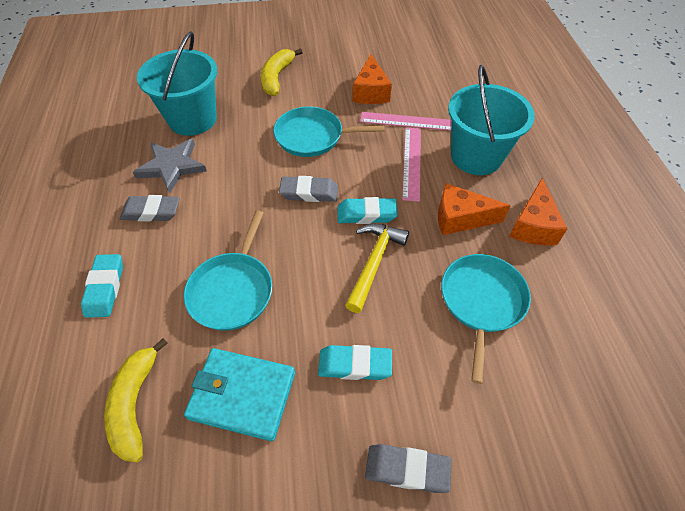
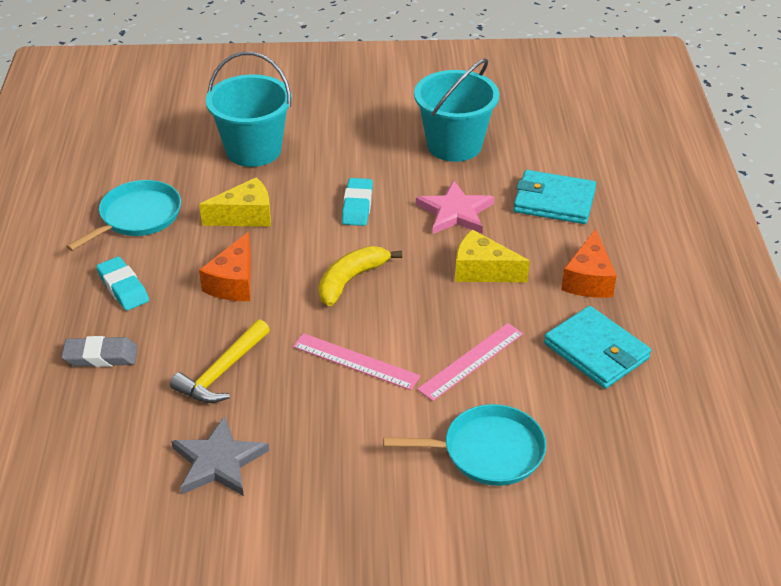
grey eraser: 3 -> 1
orange cheese: 3 -> 2
pink star: 0 -> 1
turquoise eraser: 3 -> 2
turquoise pan: 3 -> 2
turquoise wallet: 1 -> 2
yellow banana: 2 -> 1
yellow cheese: 0 -> 2

